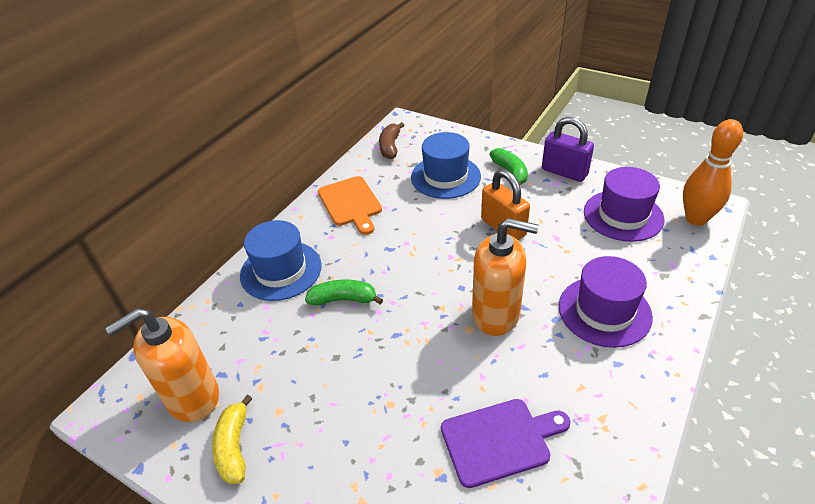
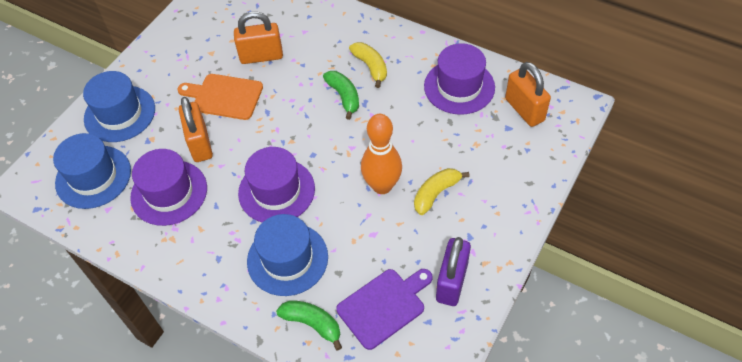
blue hat: 2 -> 3
brown banana: 1 -> 0
orange padlock: 1 -> 3
orange soap dispenser: 2 -> 0
purple hat: 2 -> 3
yellow banana: 1 -> 2

